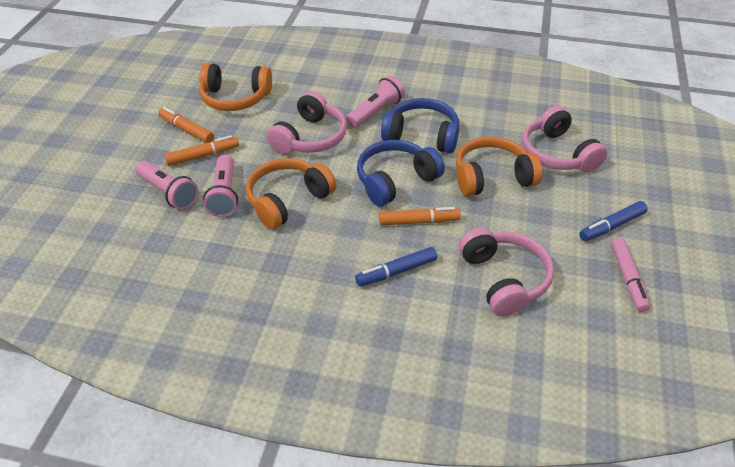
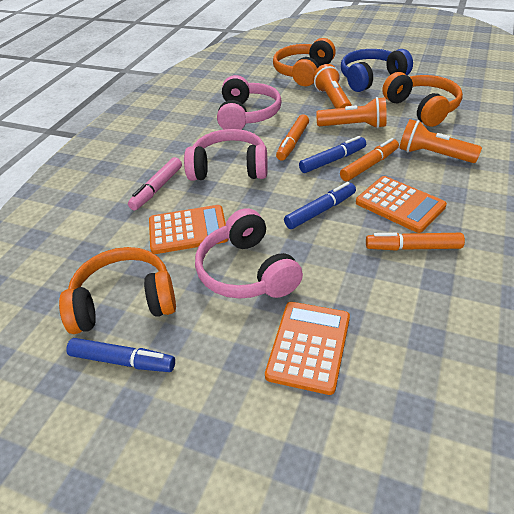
blue headphones: 2 -> 1
blue marker: 2 -> 3
orange calculator: 0 -> 3
orange flashlight: 0 -> 3
pink flashlight: 3 -> 0

